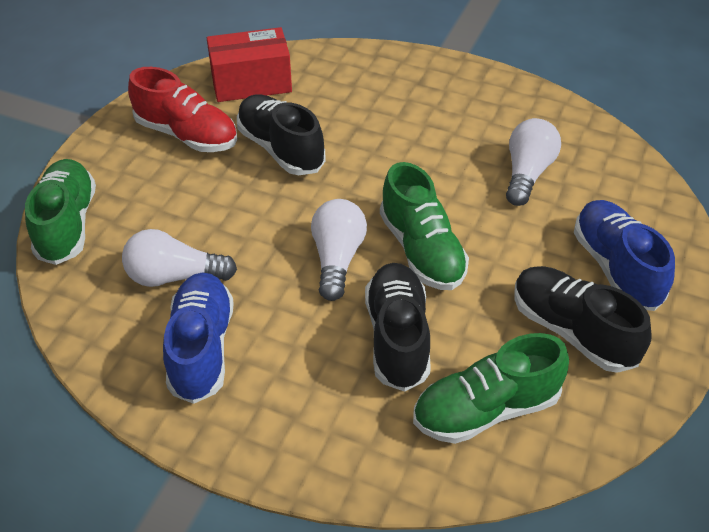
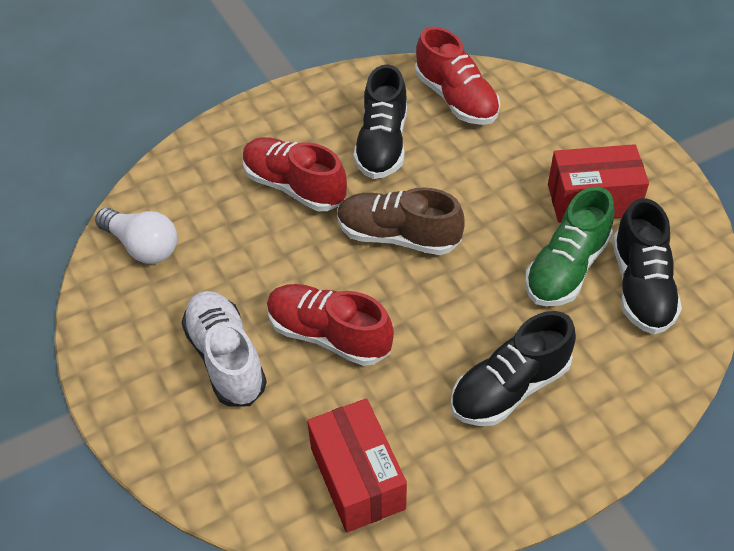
blue shoe: 2 -> 0
brown shoe: 0 -> 1
green shoe: 3 -> 1
red box: 1 -> 2
red shoe: 1 -> 3
white light bulb: 3 -> 1
white shoe: 0 -> 1

